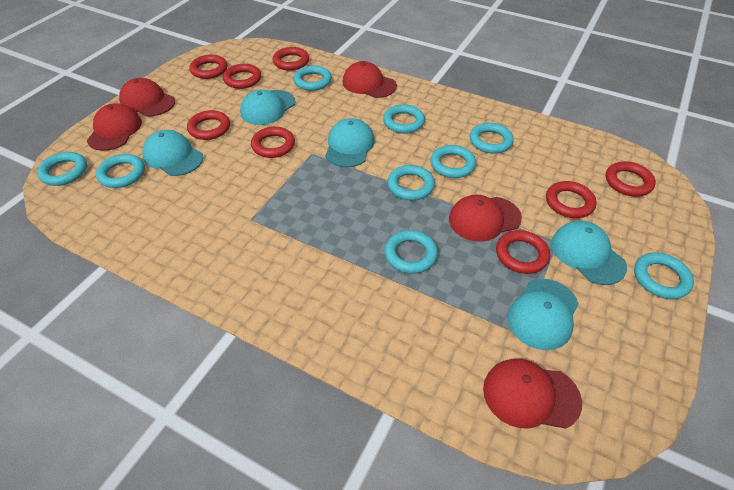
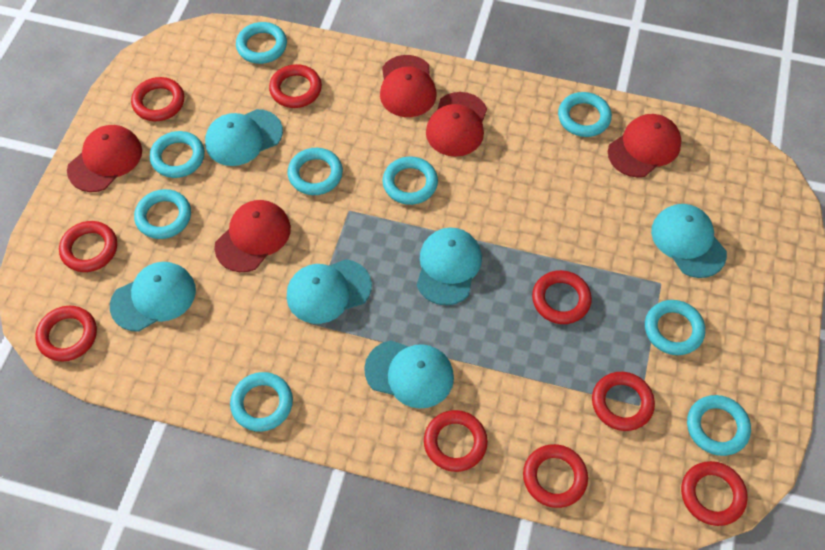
red ring: 8 -> 9
turquoise cap: 5 -> 6

